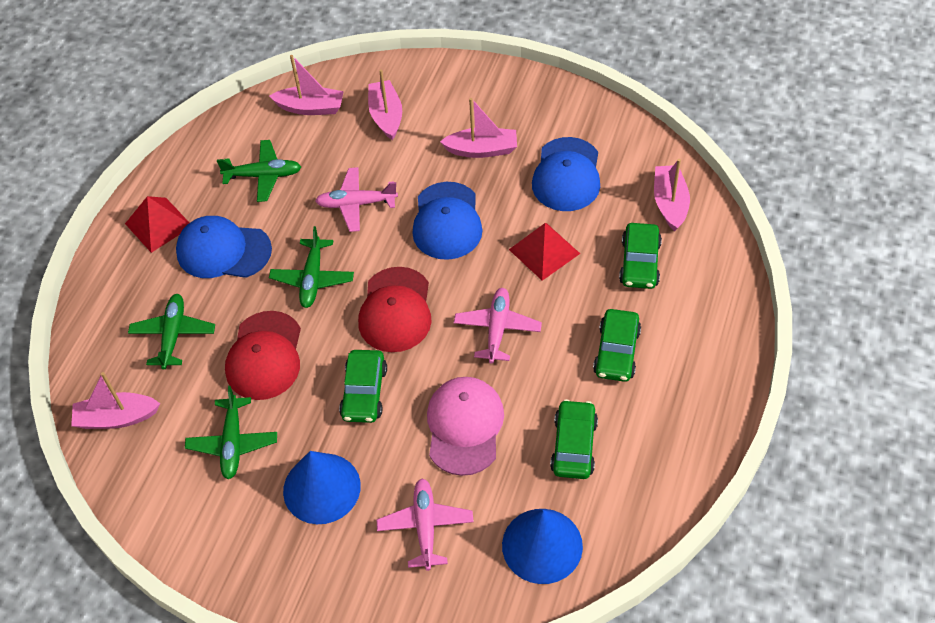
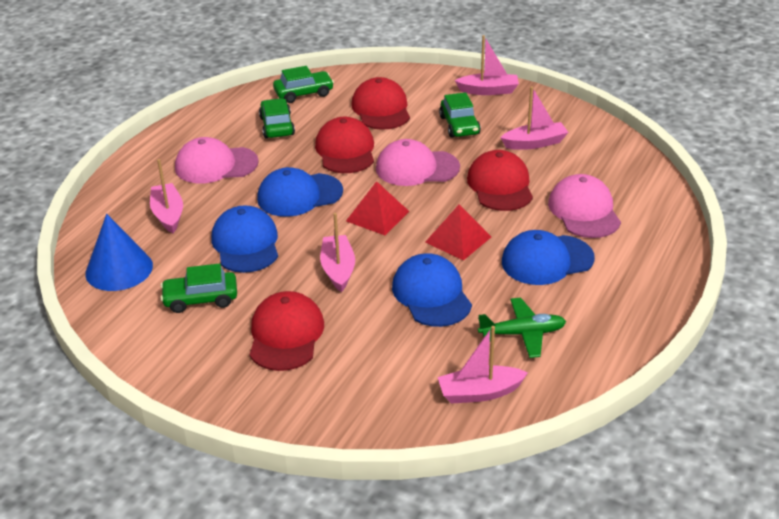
blue cap: 3 -> 4
blue cone: 2 -> 1
green plane: 4 -> 1
pink cap: 1 -> 3
pink plane: 3 -> 0
red cap: 2 -> 4

